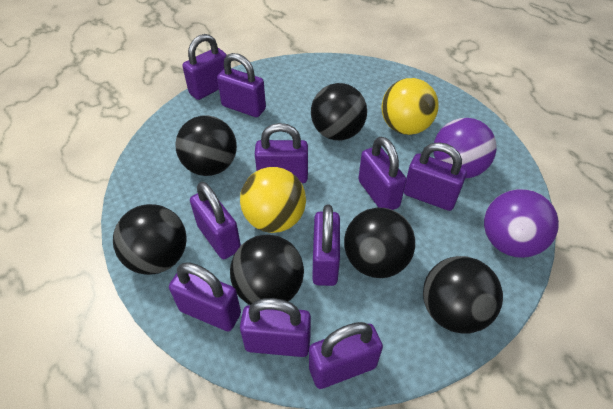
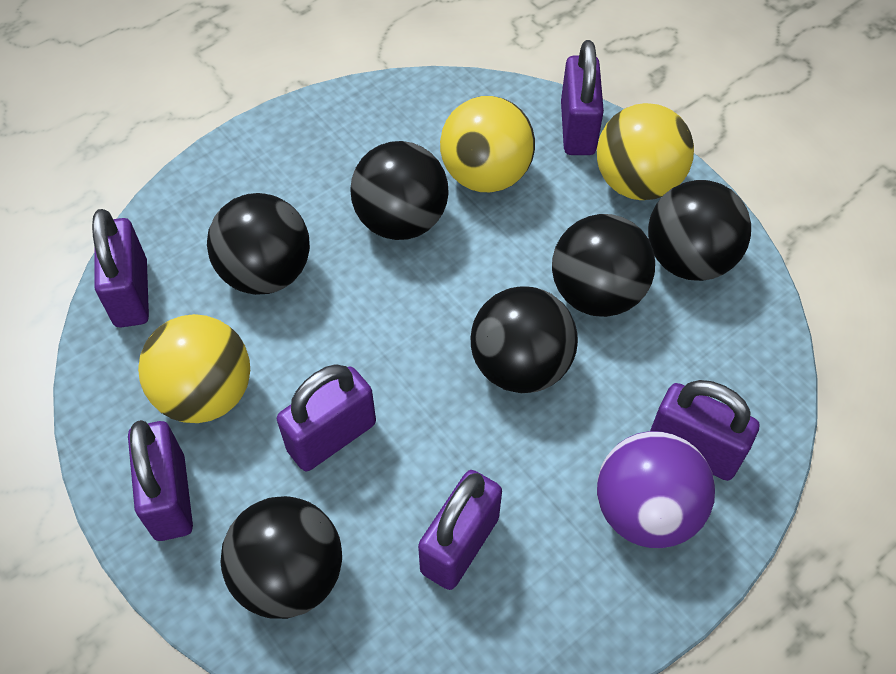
purple ball: 2 -> 1
purple padlock: 10 -> 6
yellow ball: 2 -> 3

